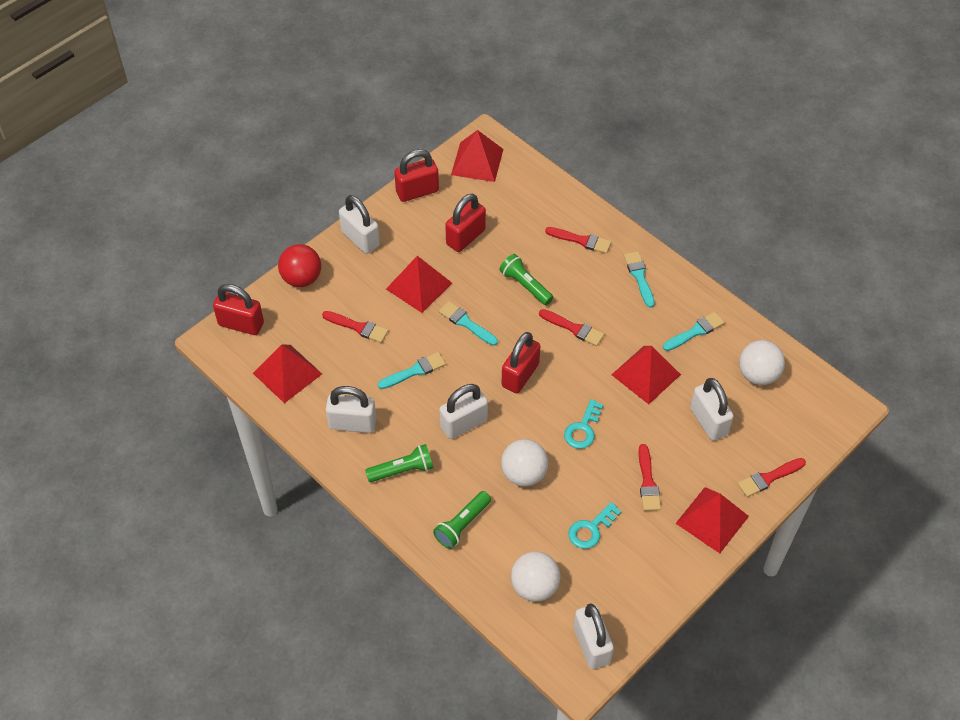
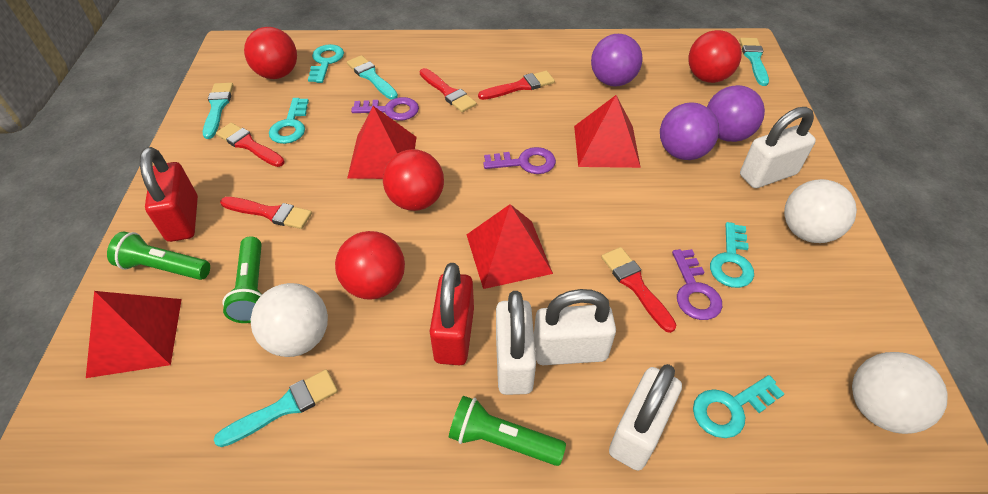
purple ball: 0 -> 3
purple key: 0 -> 3
red ball: 1 -> 4
red padlock: 4 -> 2
red pyramid: 5 -> 4
turquoise key: 2 -> 4
white padlock: 5 -> 4

